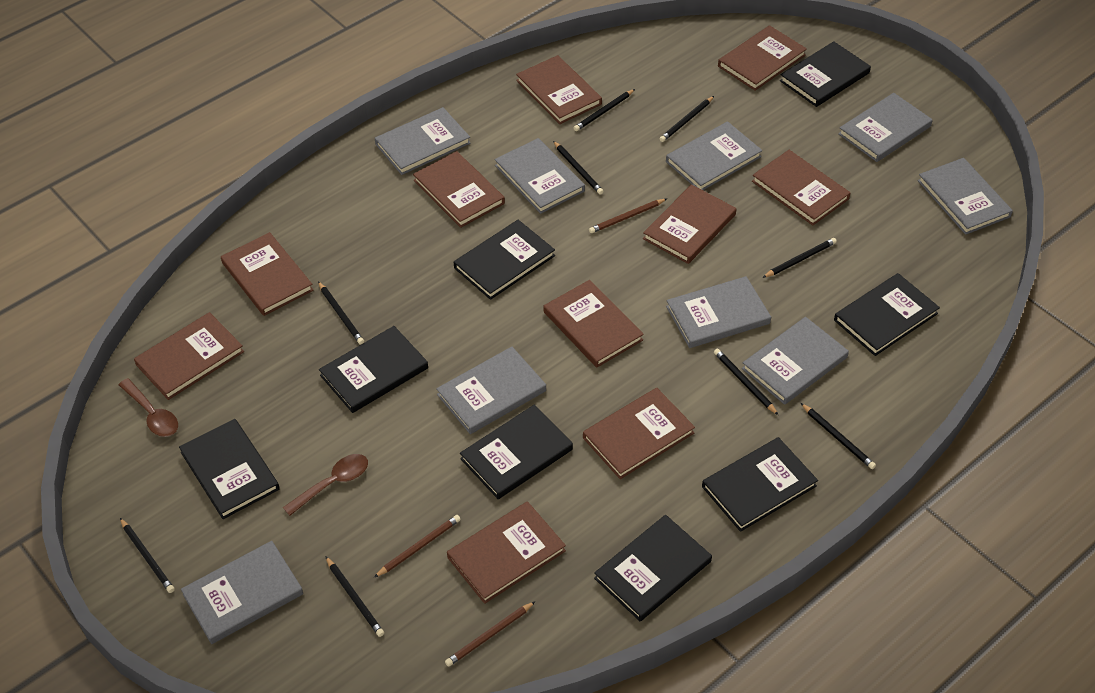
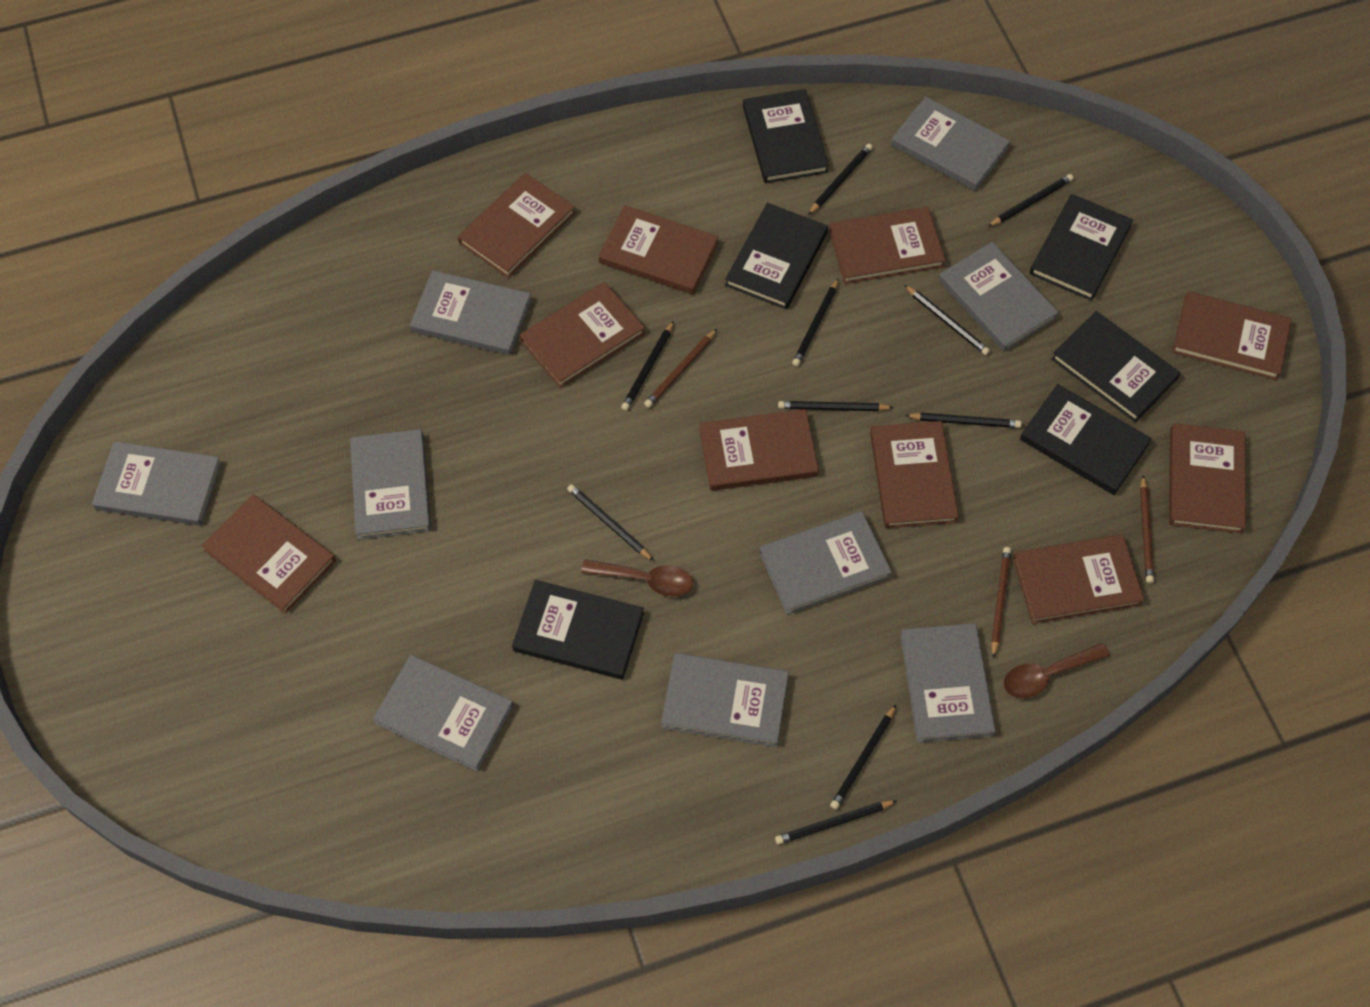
black book: 8 -> 6
black pencil: 9 -> 10

